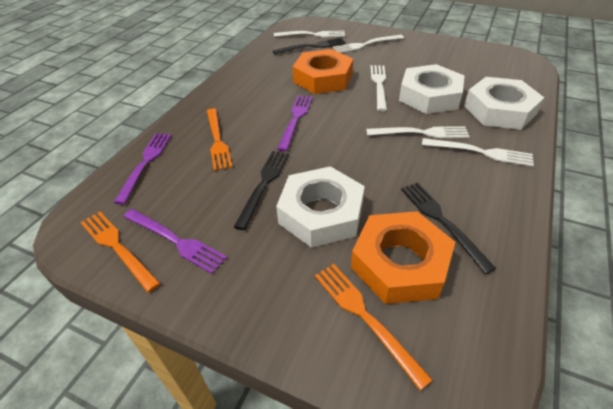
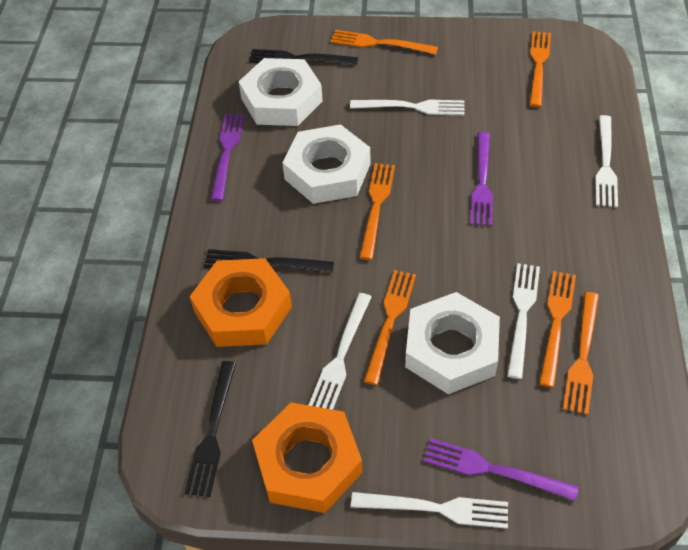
orange fork: 3 -> 6

